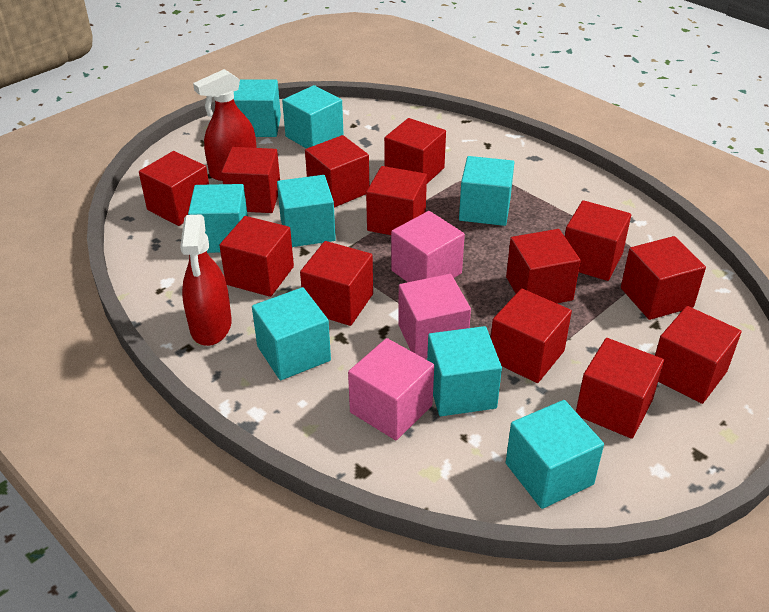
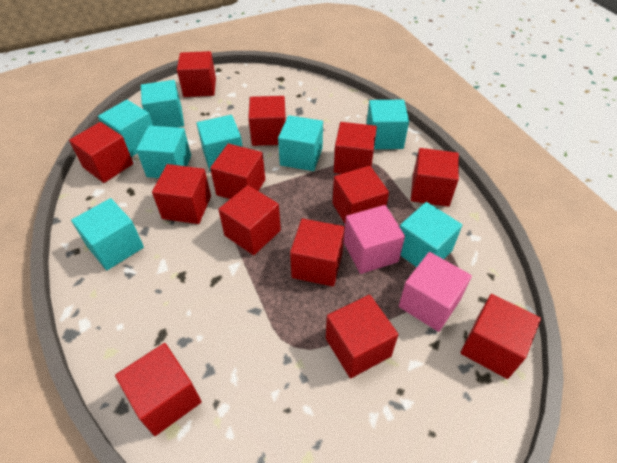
pink cube: 3 -> 2
red spray bottle: 2 -> 0

